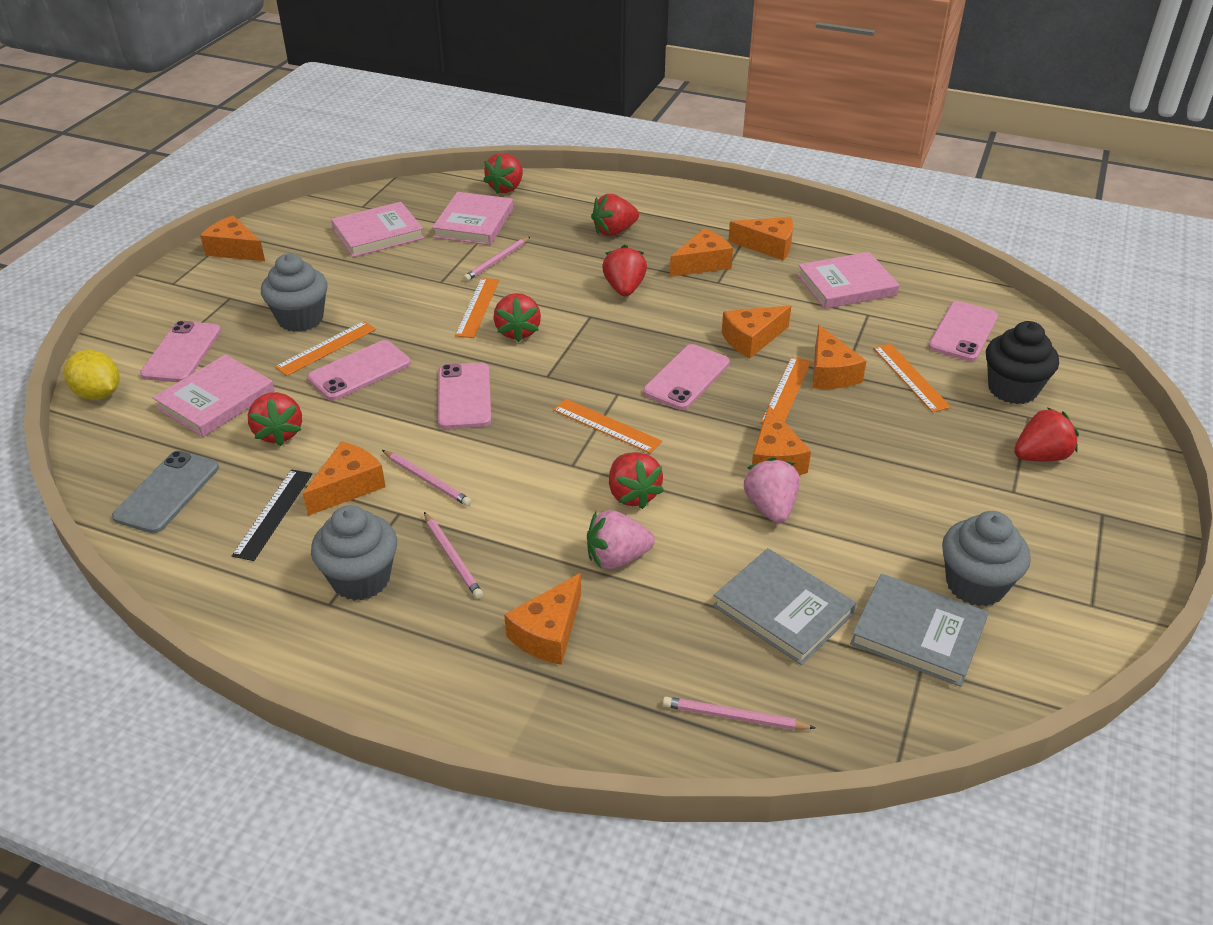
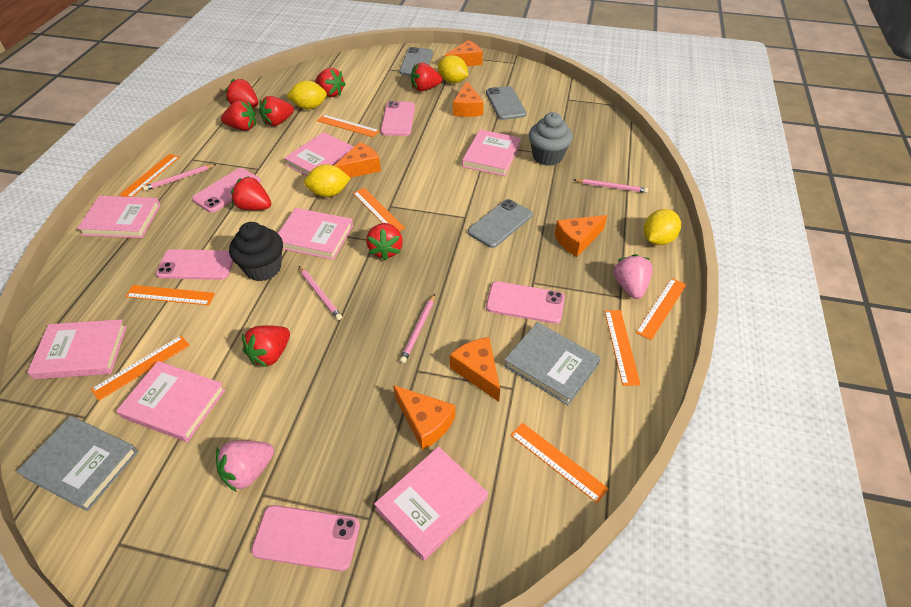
black ruler: 1 -> 0
grey cupcake: 3 -> 1
grey phone: 1 -> 3
orange cheese: 8 -> 6
orange ruler: 5 -> 8
pink book: 4 -> 7
red strawberry: 7 -> 8
yellow lemon: 1 -> 4

